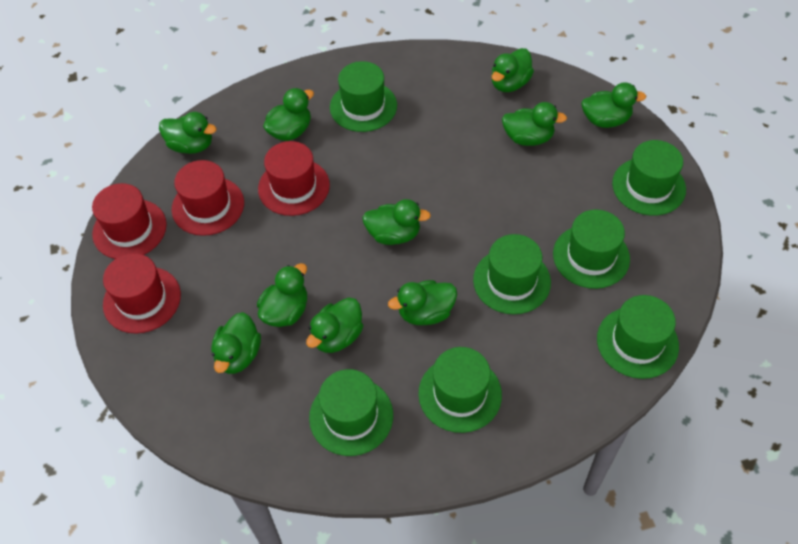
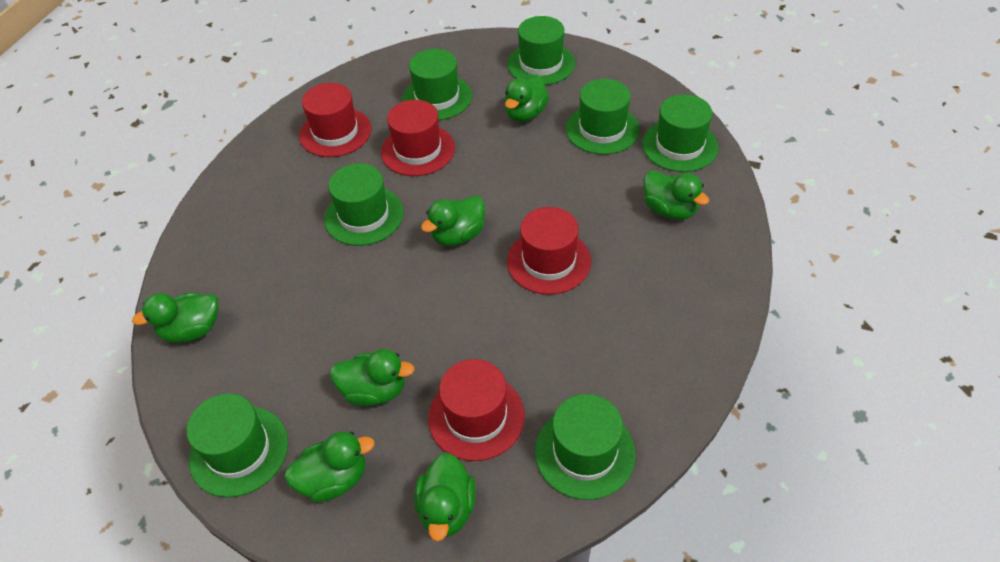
green duck: 10 -> 7

